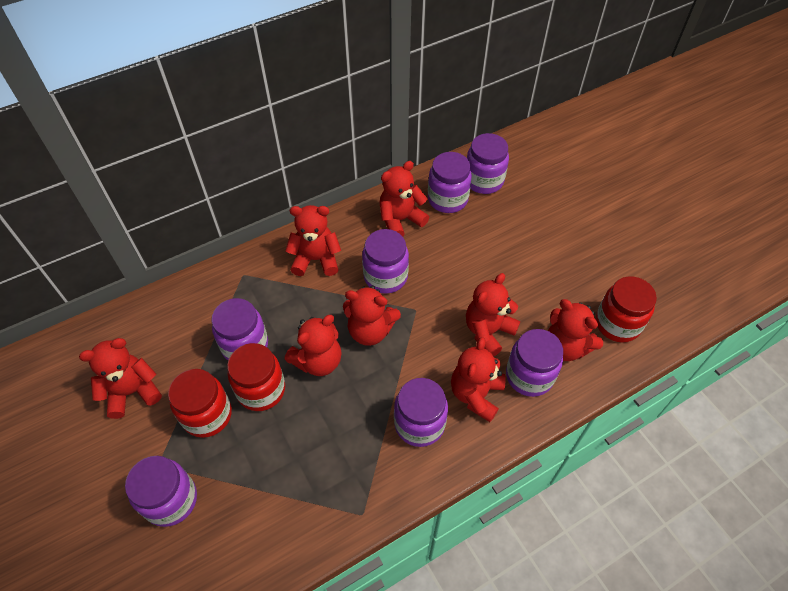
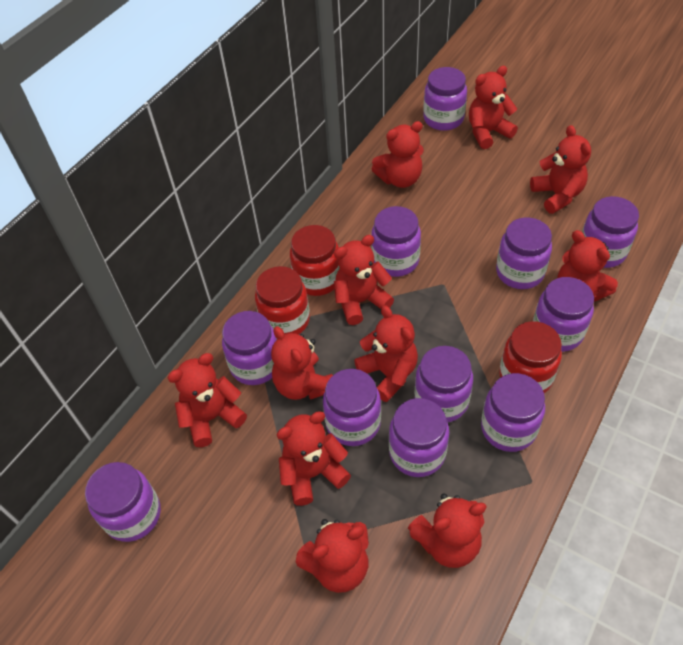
purple jar: 7 -> 11
red teddy bear: 8 -> 11

